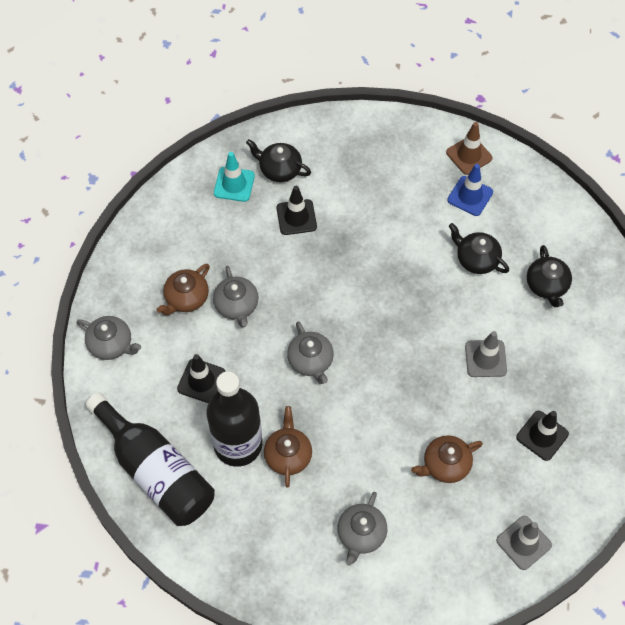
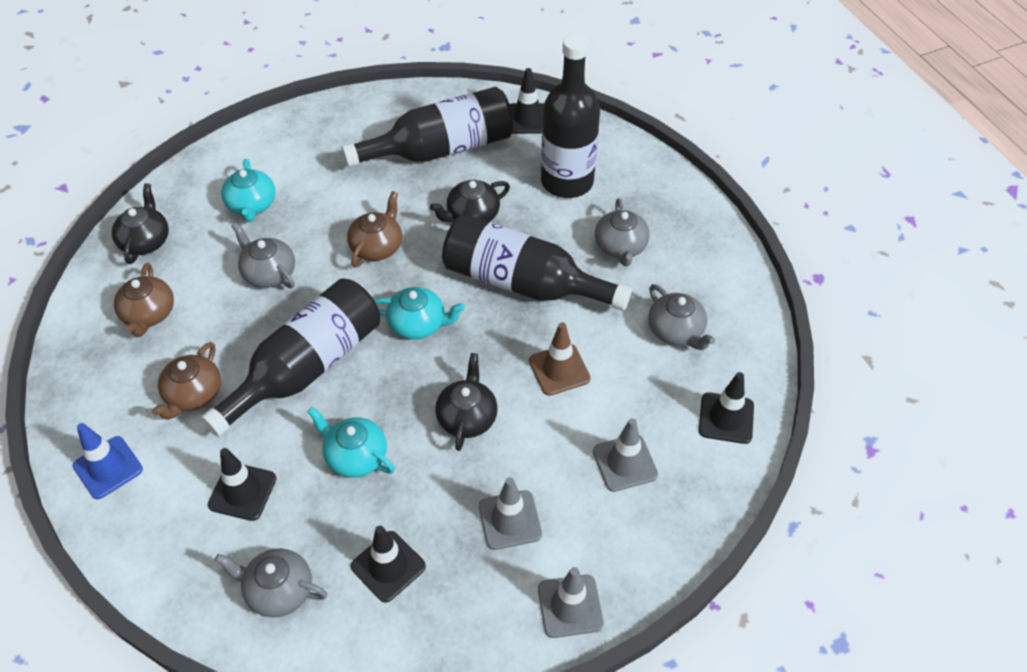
black bottle: 2 -> 4
black traffic cone: 3 -> 4
grey traffic cone: 2 -> 3
turquoise teapot: 0 -> 3
turquoise traffic cone: 1 -> 0

